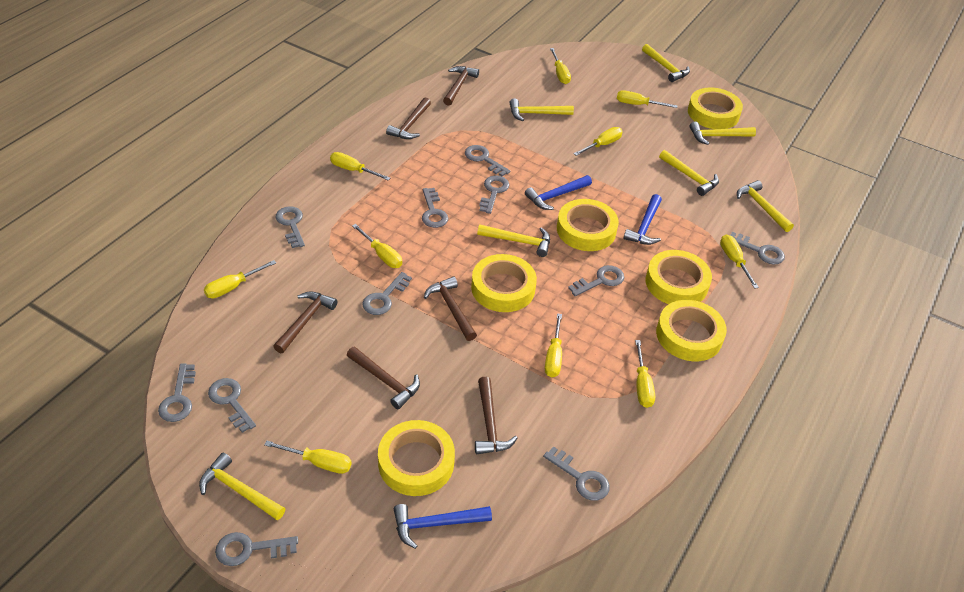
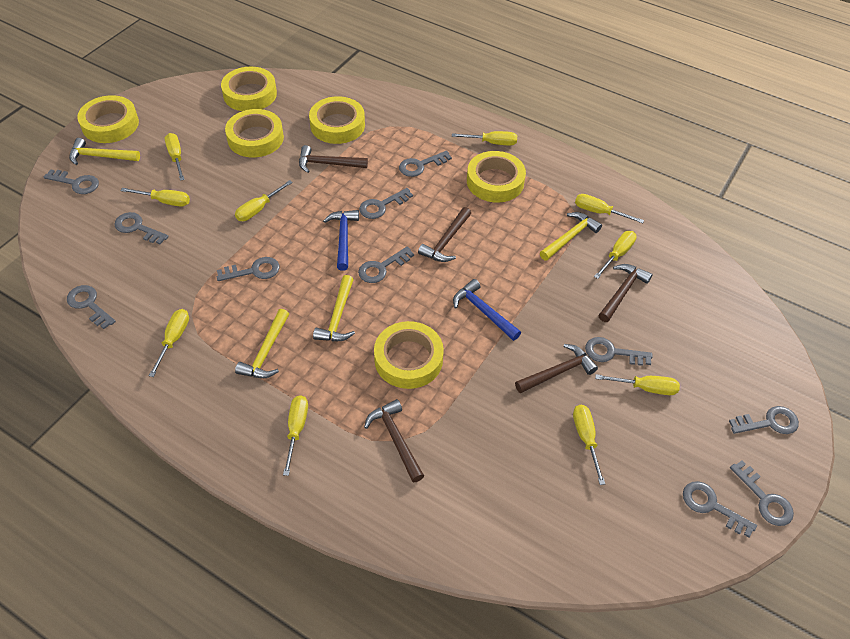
blue hammer: 3 -> 2
brown hammer: 6 -> 5
yellow hammer: 7 -> 4

